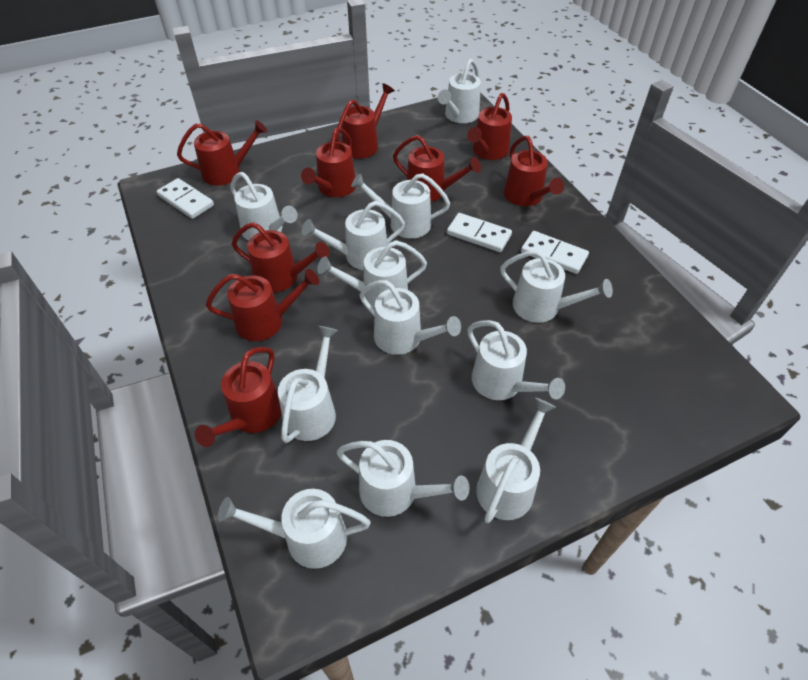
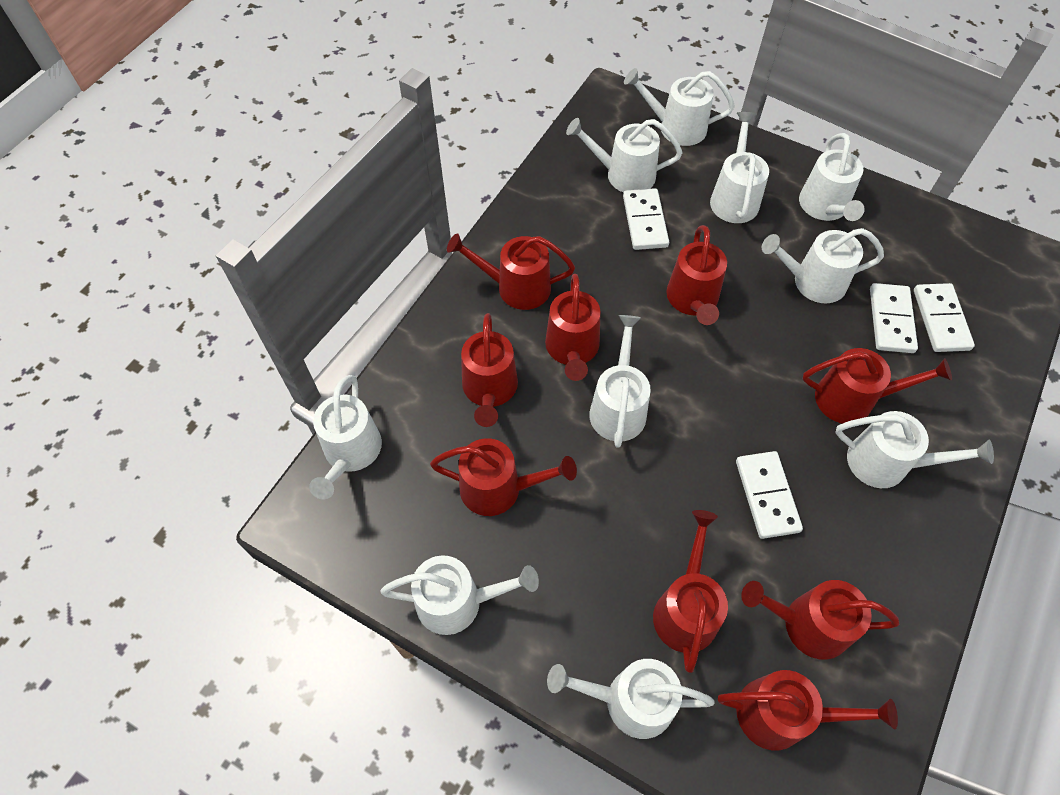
white domino: 3 -> 4
white watering can: 12 -> 10

